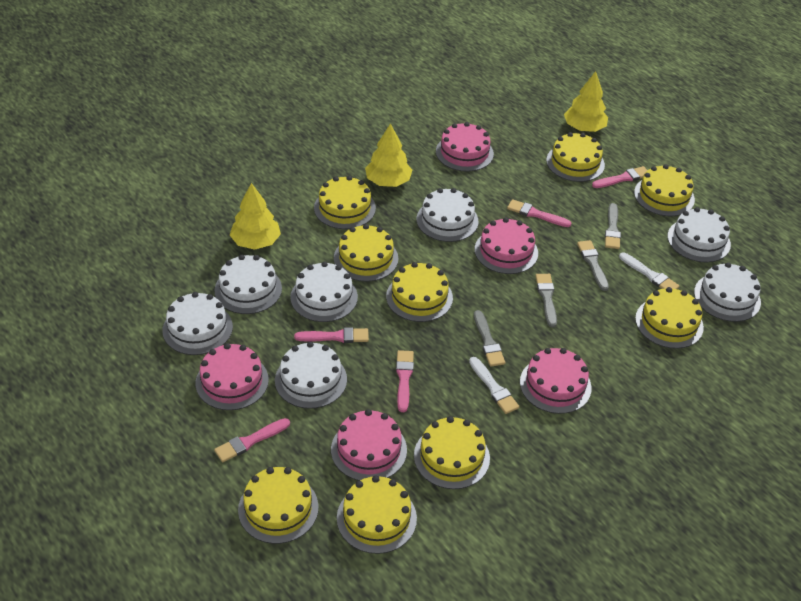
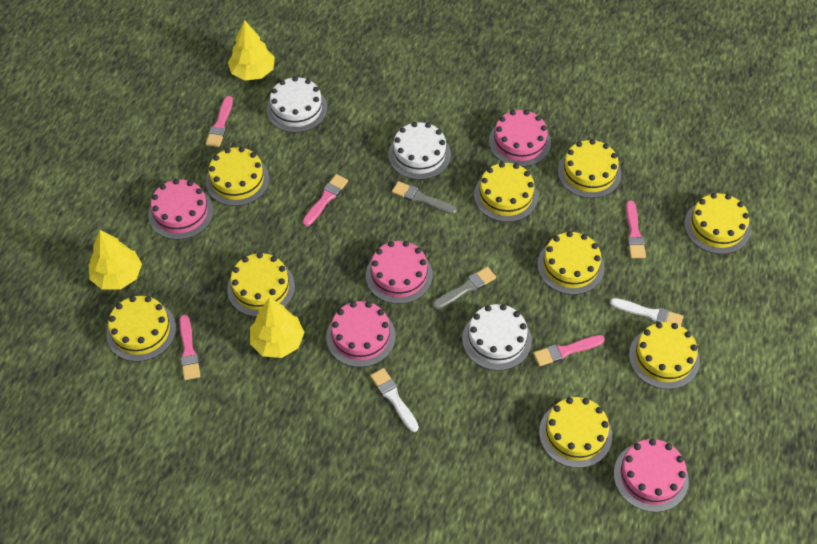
grey brush: 4 -> 2
white cake: 7 -> 3

